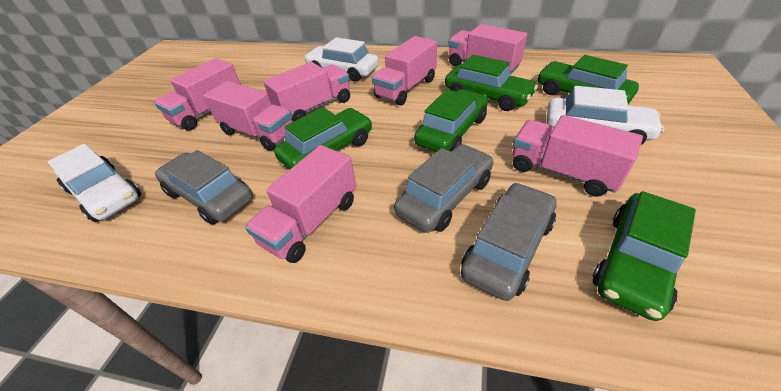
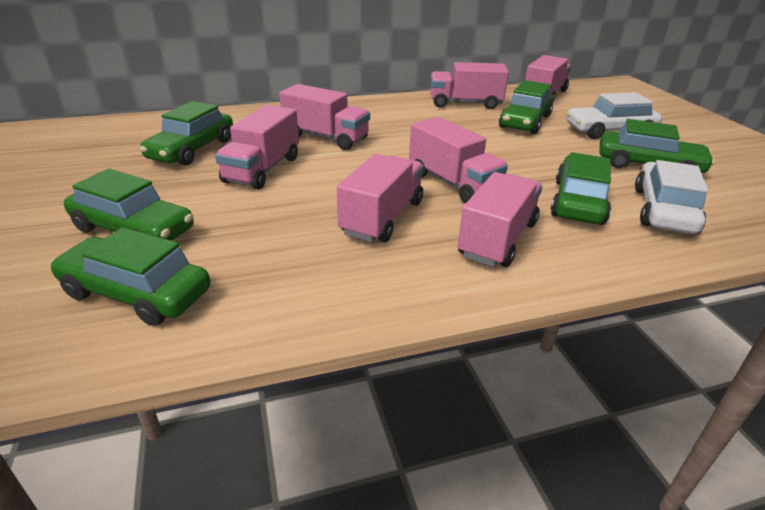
green car: 5 -> 6
grey car: 3 -> 0
white car: 3 -> 2

